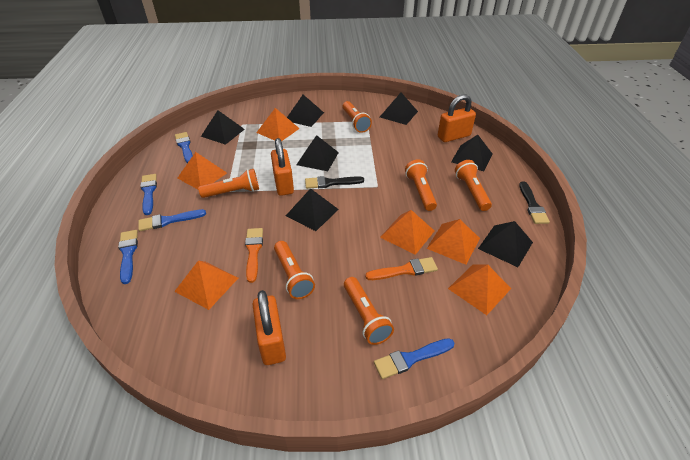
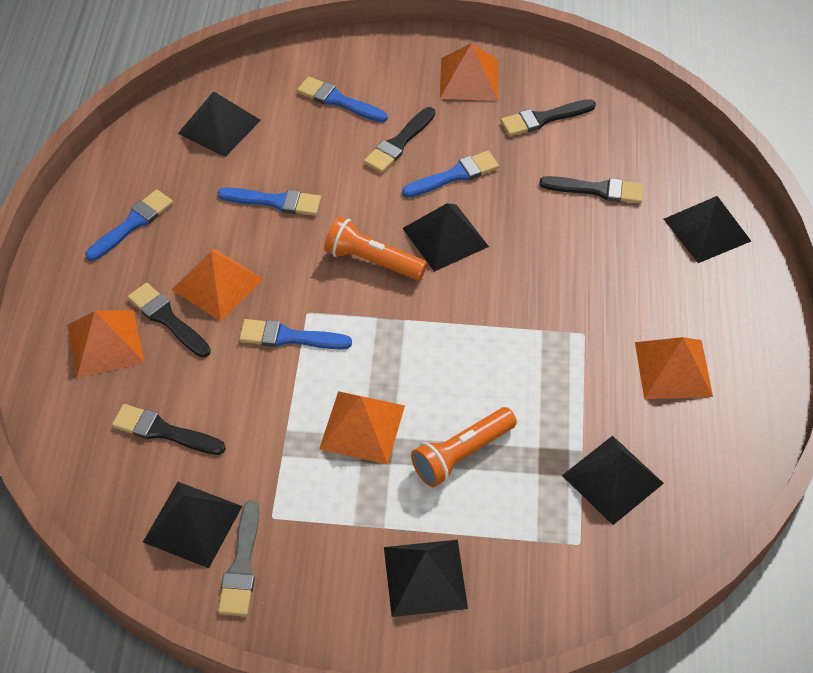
black brush: 2 -> 5
black pyramid: 7 -> 6
grey brush: 0 -> 1
orange brush: 2 -> 0
orange flashlight: 6 -> 2
orange padlock: 3 -> 0
orange pyramid: 6 -> 5

